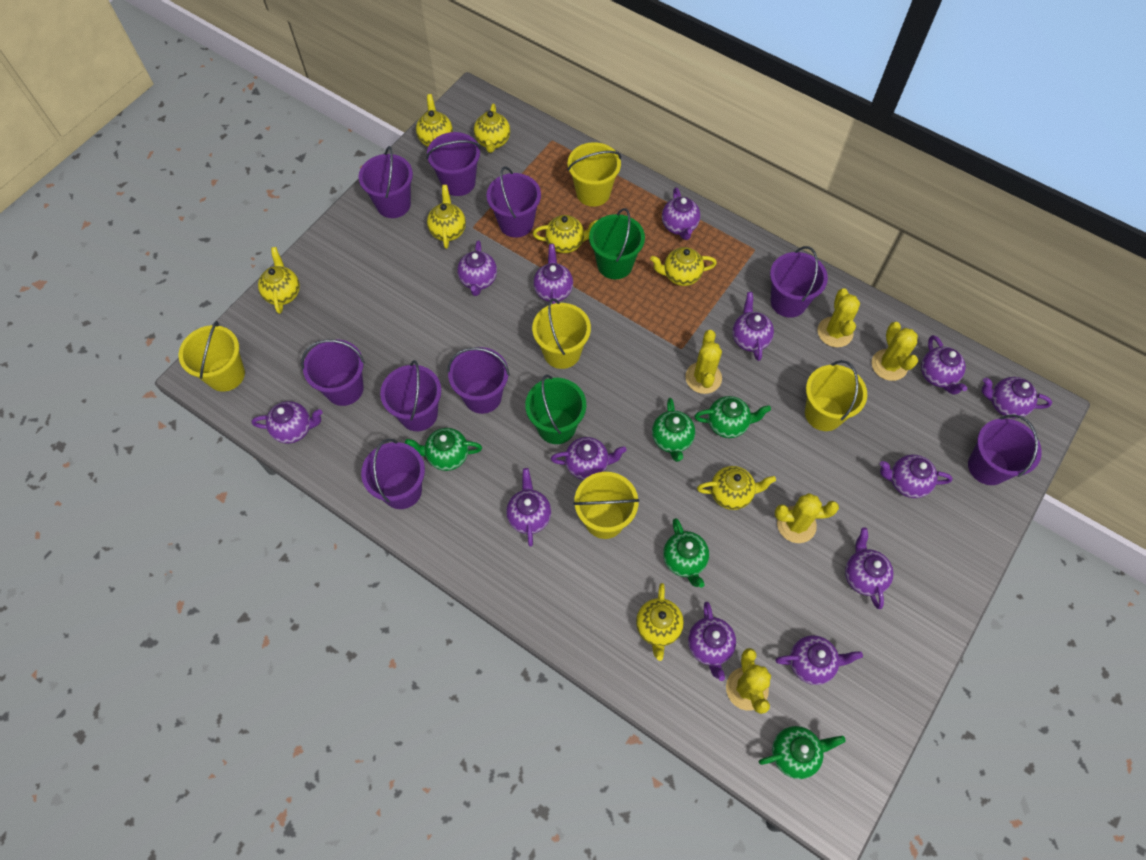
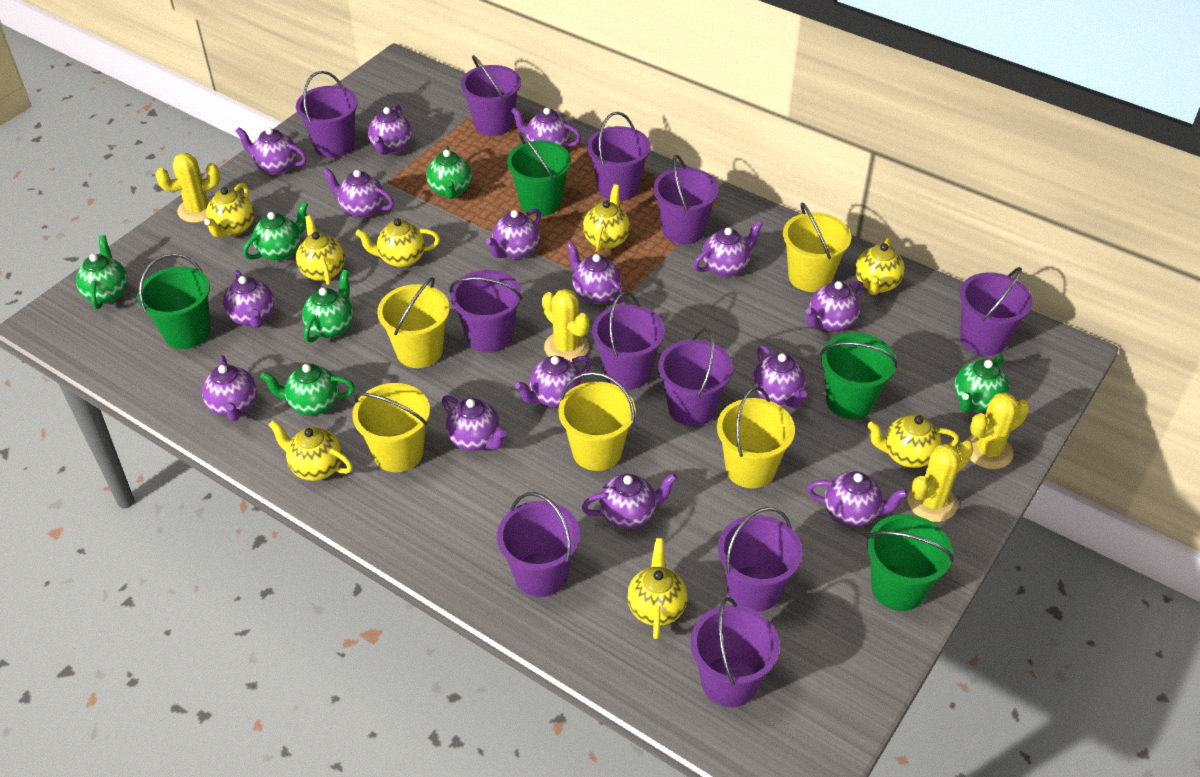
green bucket: 2 -> 4
green teapot: 5 -> 6
purple bucket: 9 -> 11
purple teapot: 13 -> 15
yellow cactus: 5 -> 4

